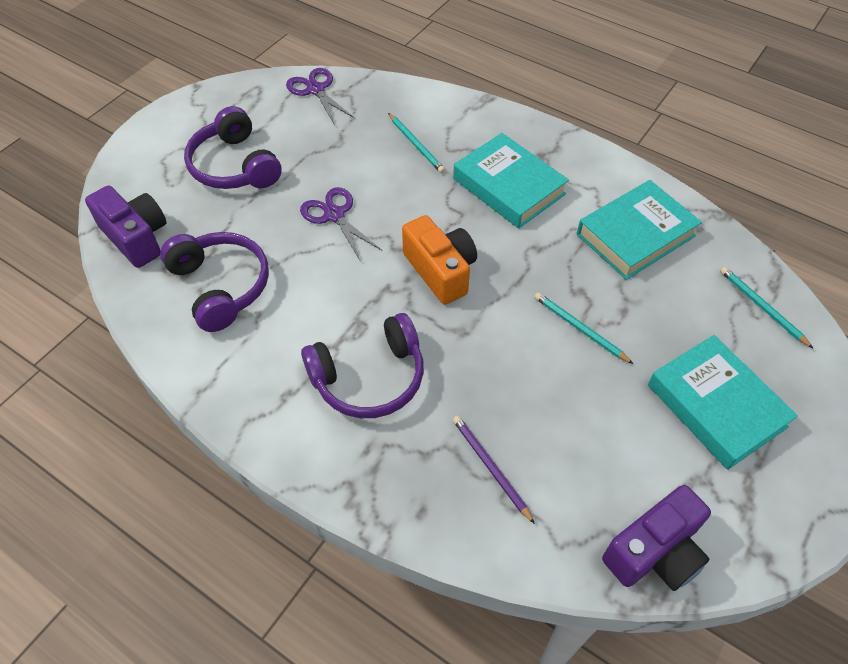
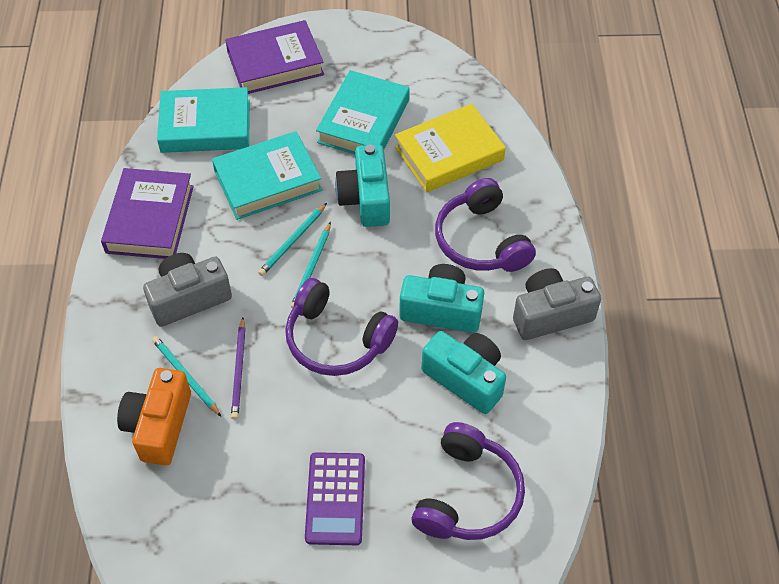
grey camera: 0 -> 2
purple book: 0 -> 2
purple calculator: 0 -> 1
purple camera: 2 -> 0
purple scissors: 2 -> 0
turquoise camera: 0 -> 3
yellow book: 0 -> 1

